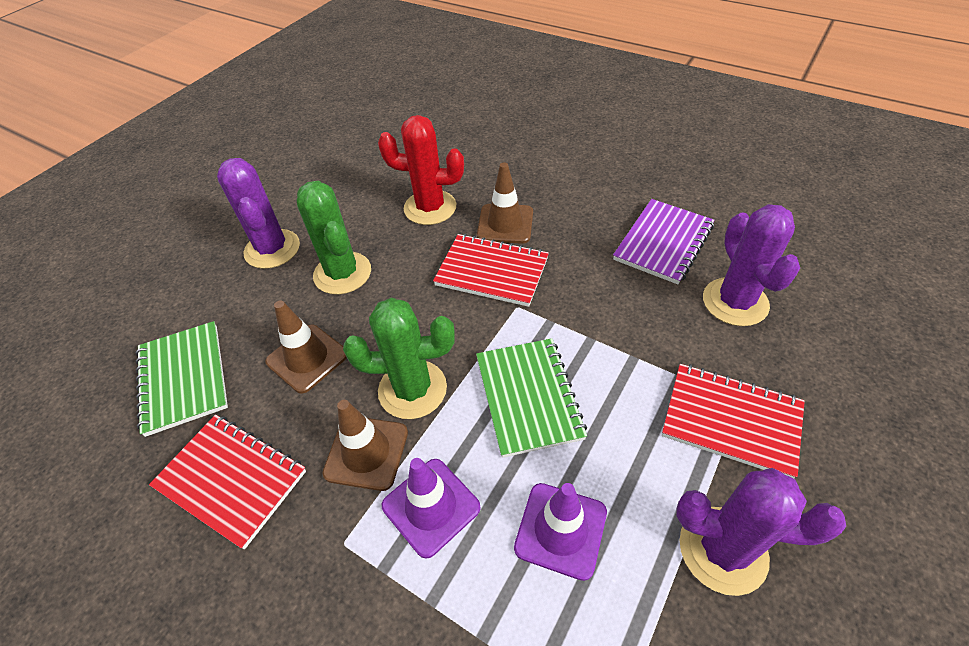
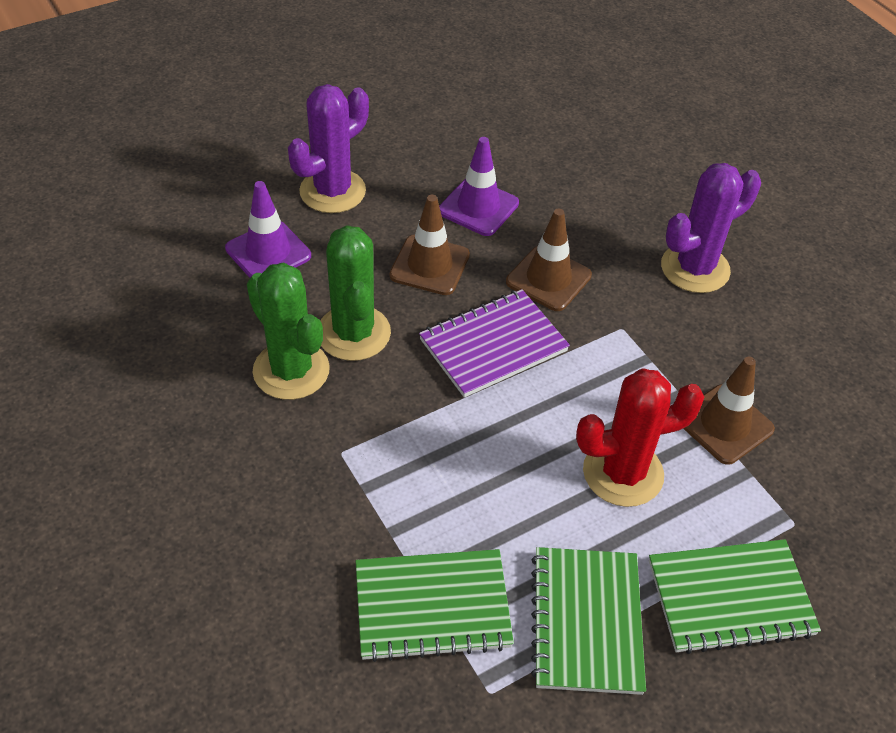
green notebook: 2 -> 3
purple cactus: 3 -> 2
red notebook: 3 -> 0

